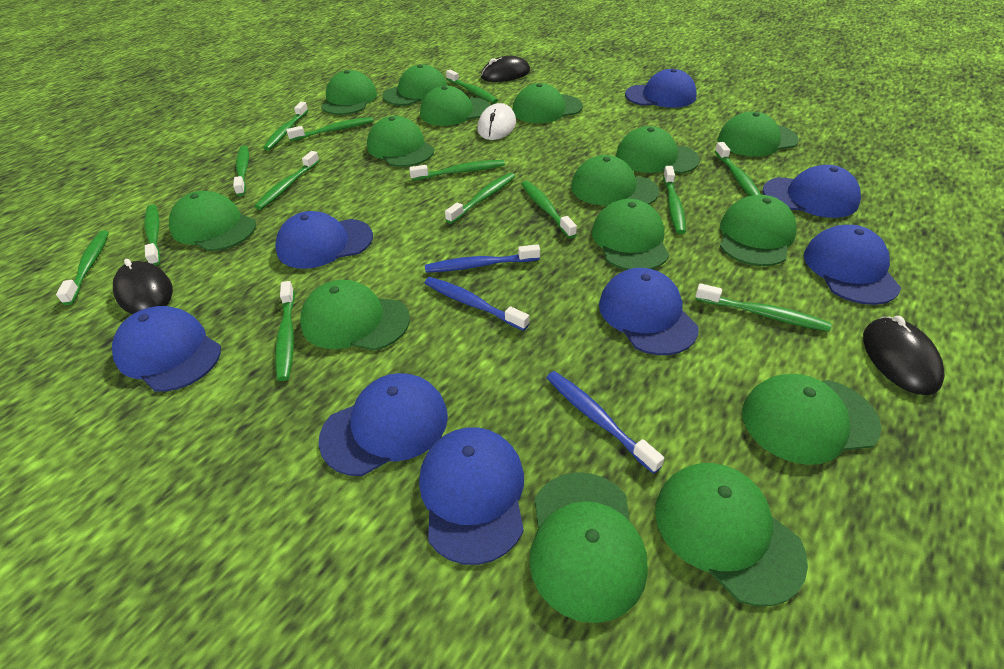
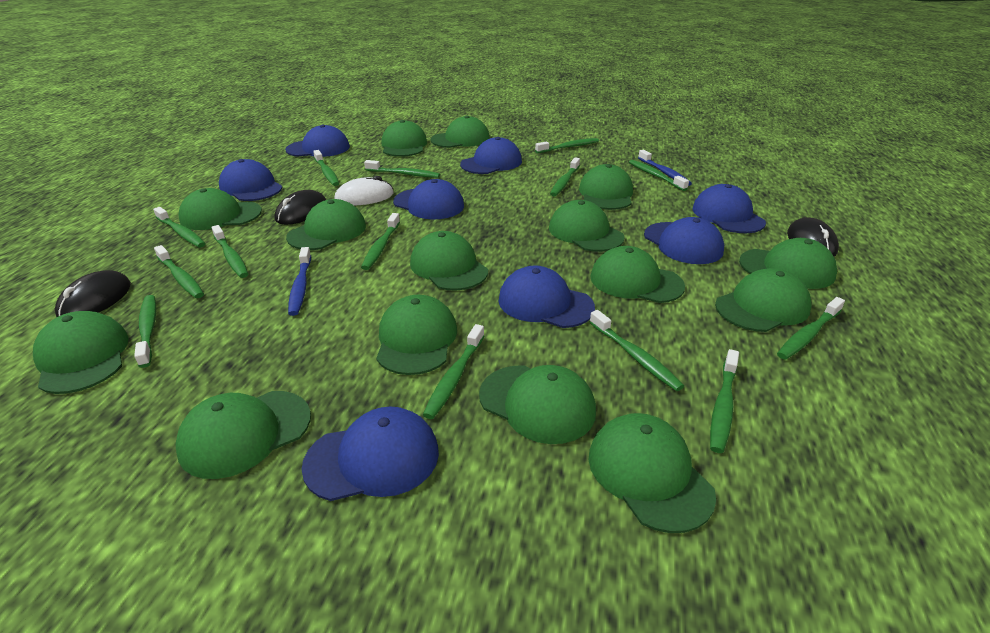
blue toothbrush: 3 -> 2

